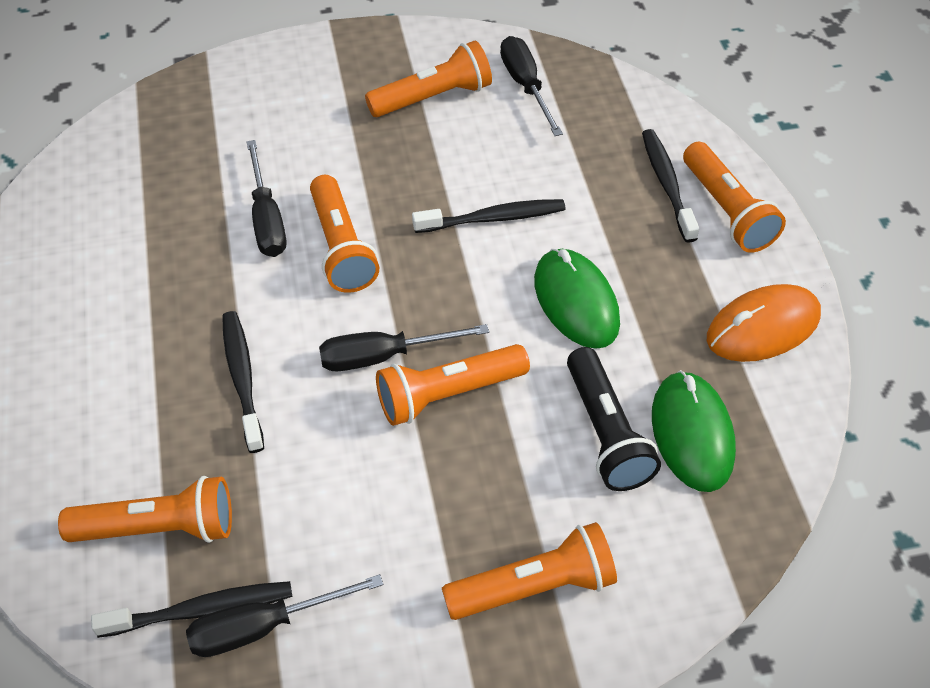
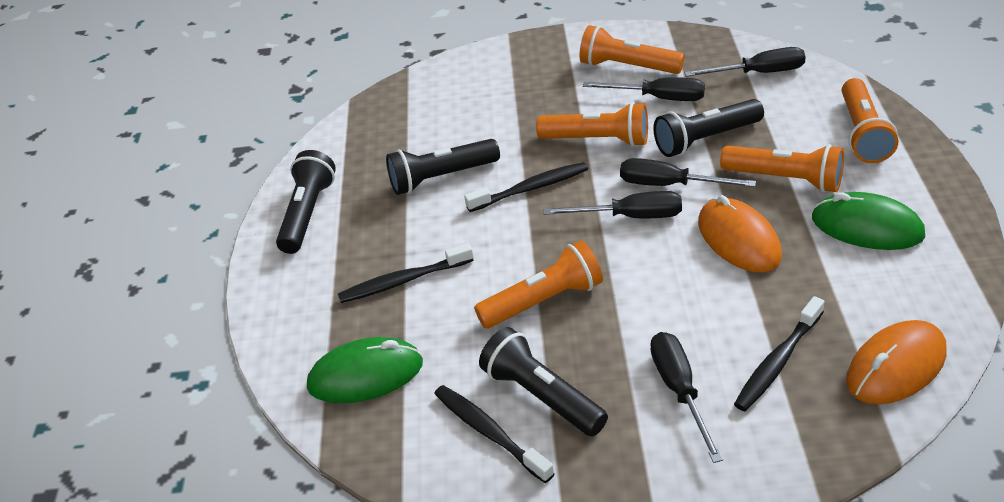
black flashlight: 1 -> 4
black screwdriver: 4 -> 5
orange flashlight: 6 -> 5
orange mouse: 1 -> 2

